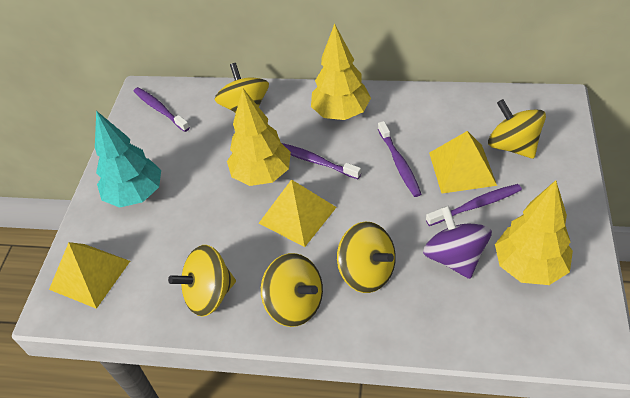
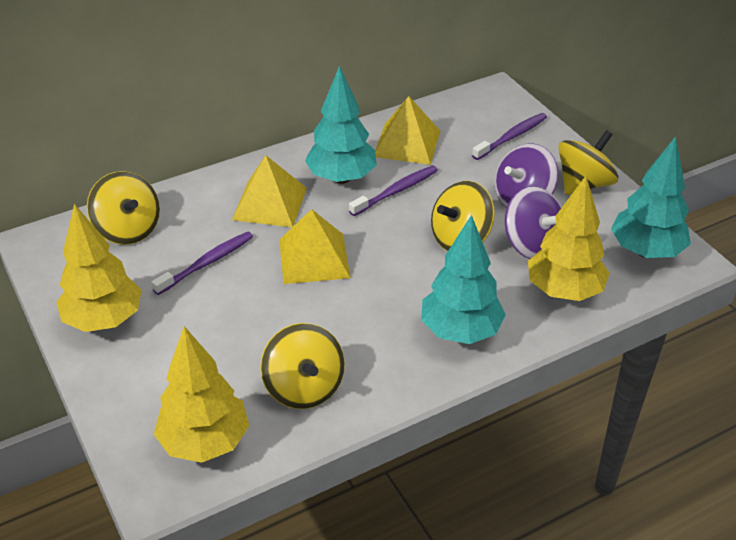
purple spinning top: 1 -> 2
purple toothbrush: 4 -> 3
turquoise tree: 1 -> 3
yellow spinning top: 5 -> 4

